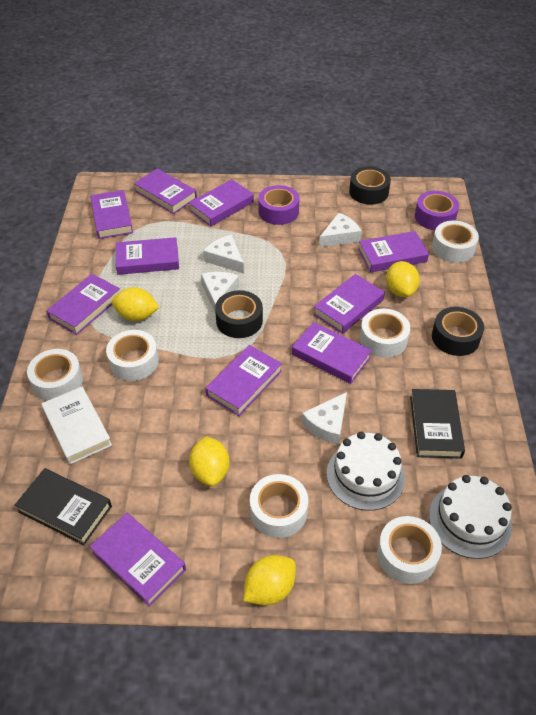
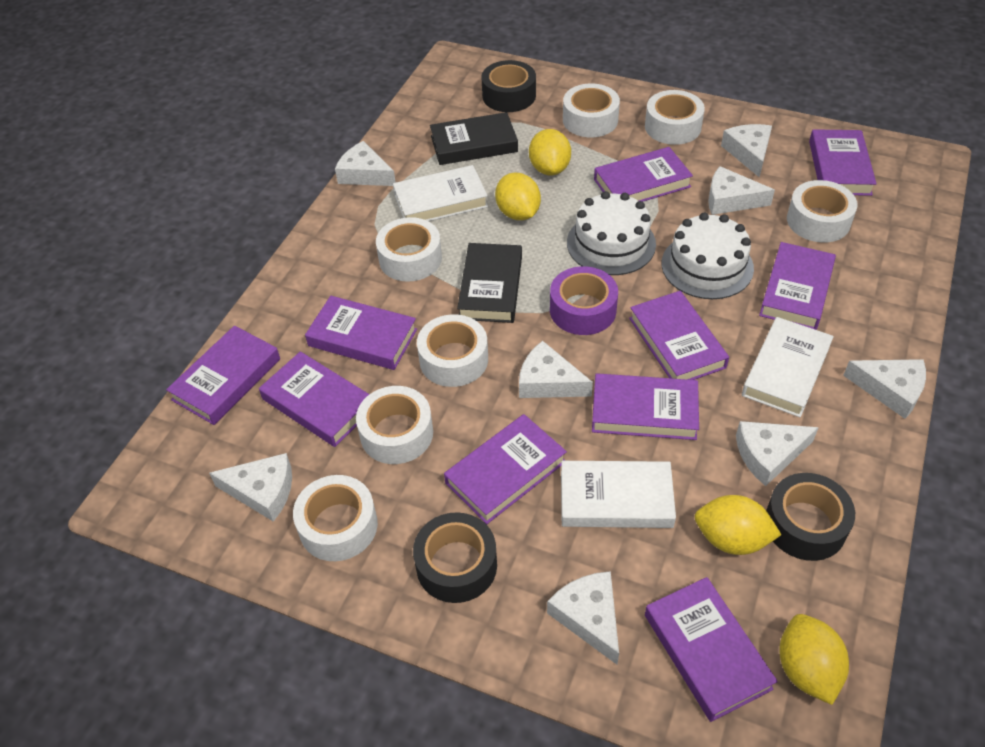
purple tape: 2 -> 1
white book: 1 -> 3
white cheese: 4 -> 8
white tape: 6 -> 7

